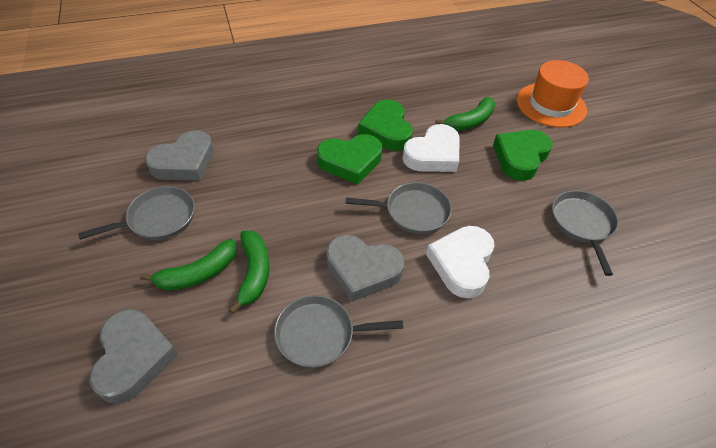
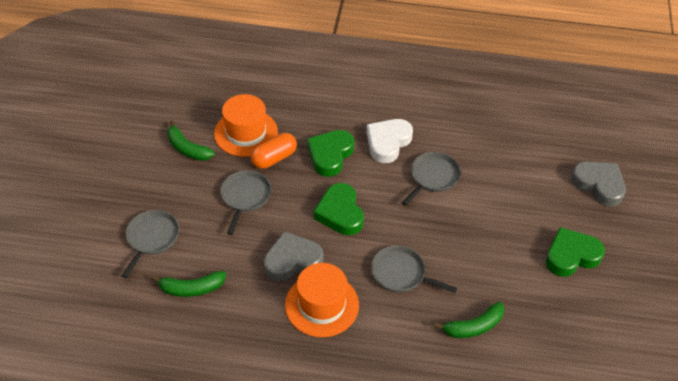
grey heart: 3 -> 2
orange capsule: 0 -> 1
orange hat: 1 -> 2
white heart: 2 -> 1

